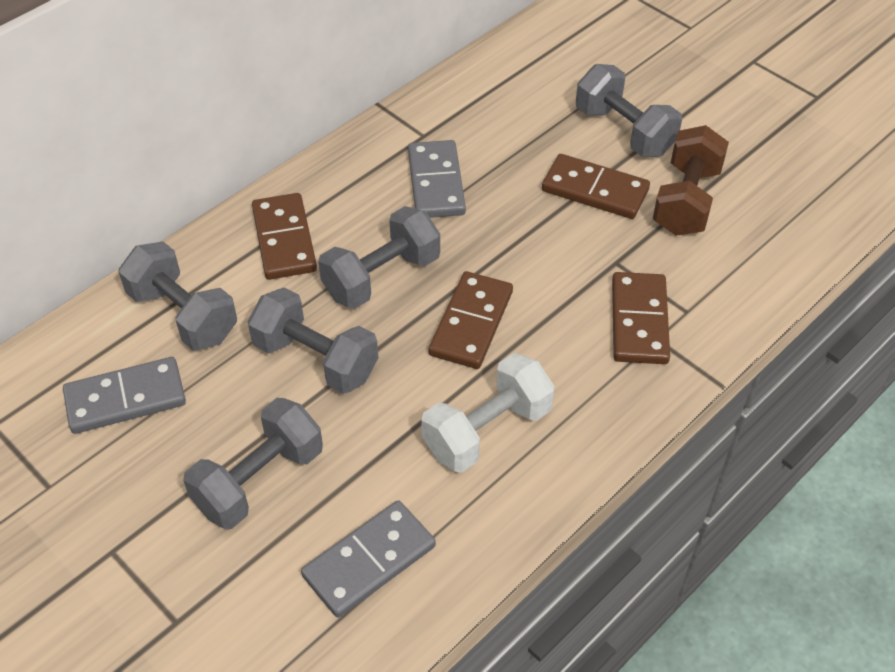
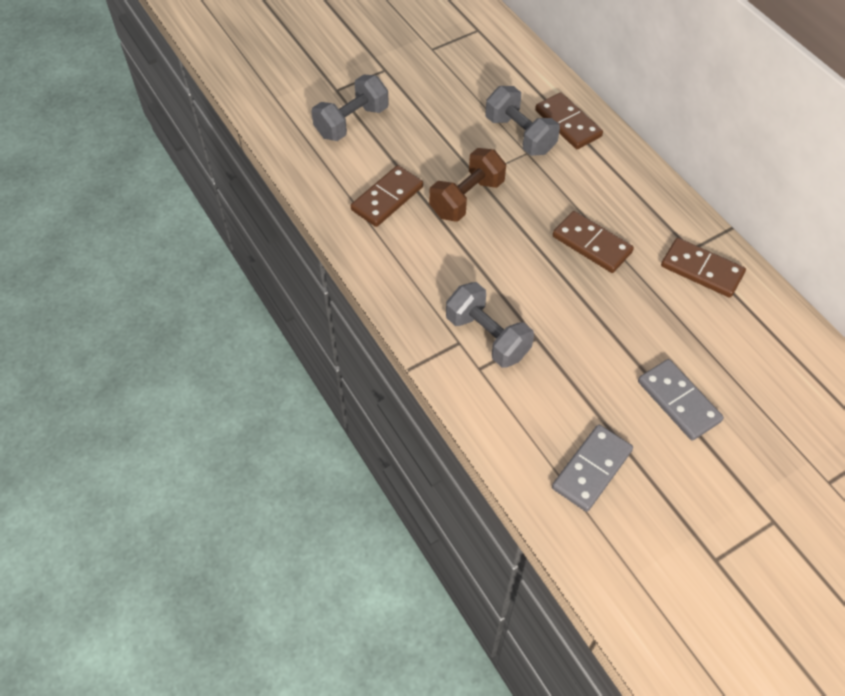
grey domino: 3 -> 2
grey dumbbell: 5 -> 3
white dumbbell: 1 -> 0

